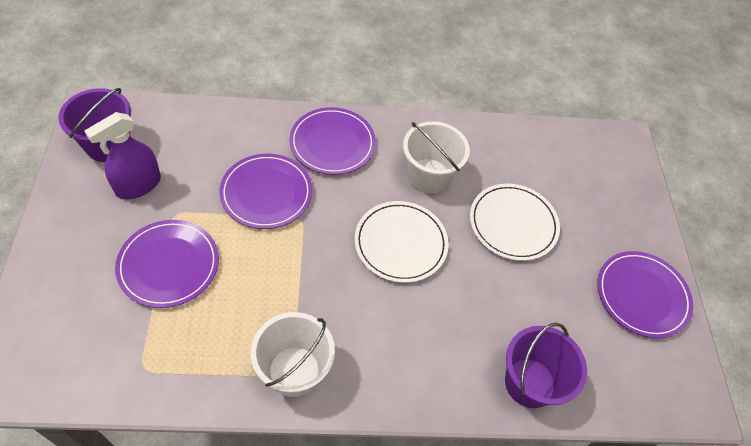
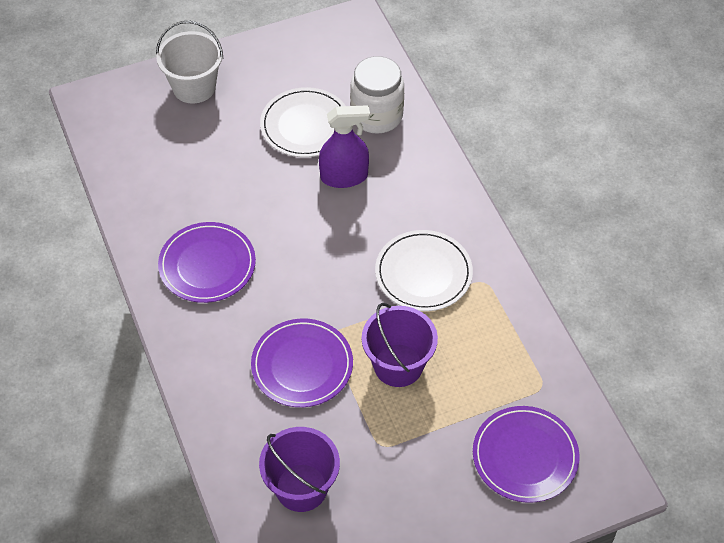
purple plate: 4 -> 3
white bucket: 2 -> 1
white jar: 0 -> 1

